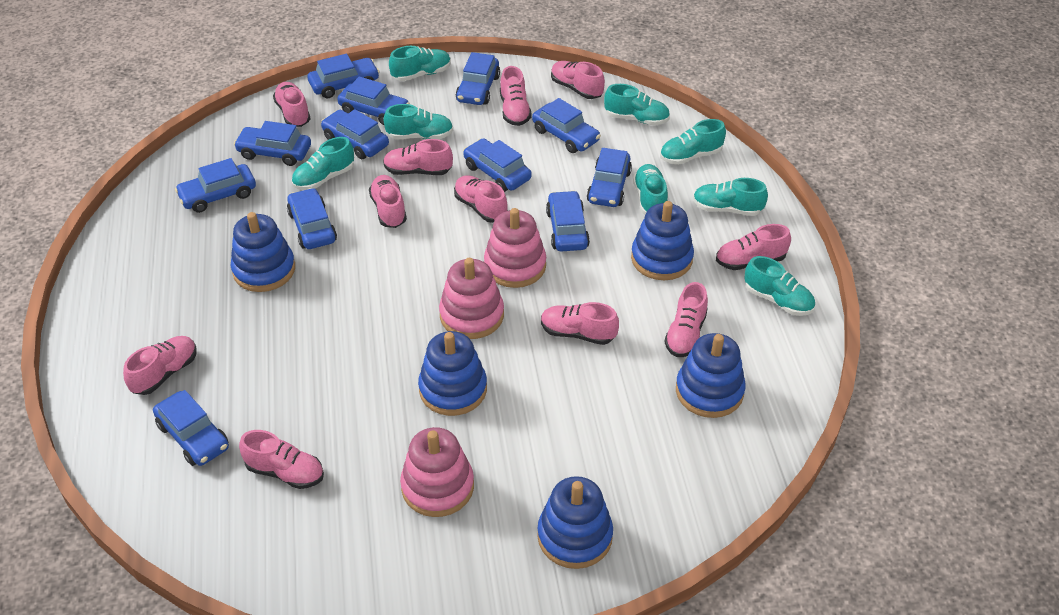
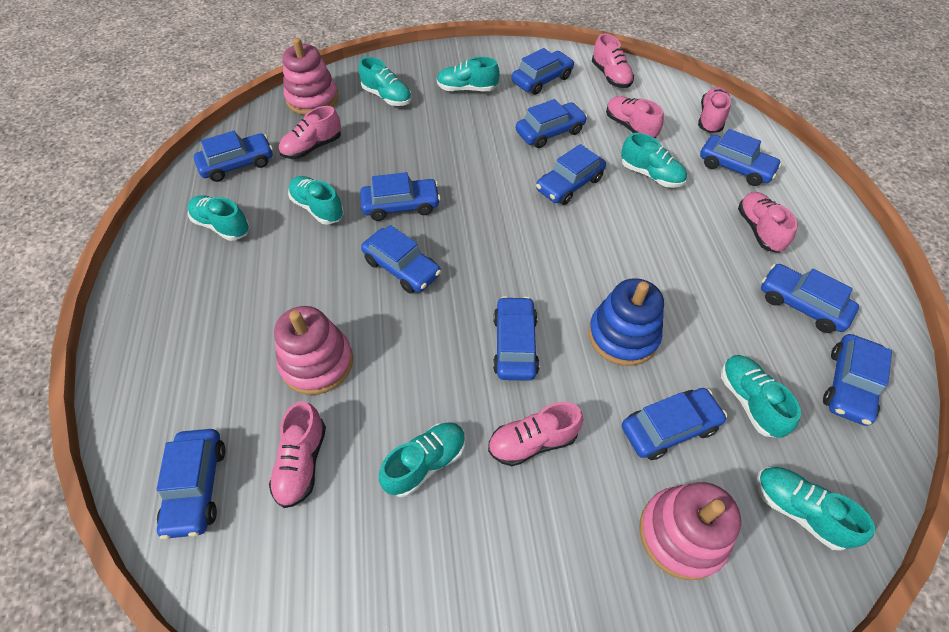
blue stacking toy: 5 -> 1
pink shoe: 11 -> 7

